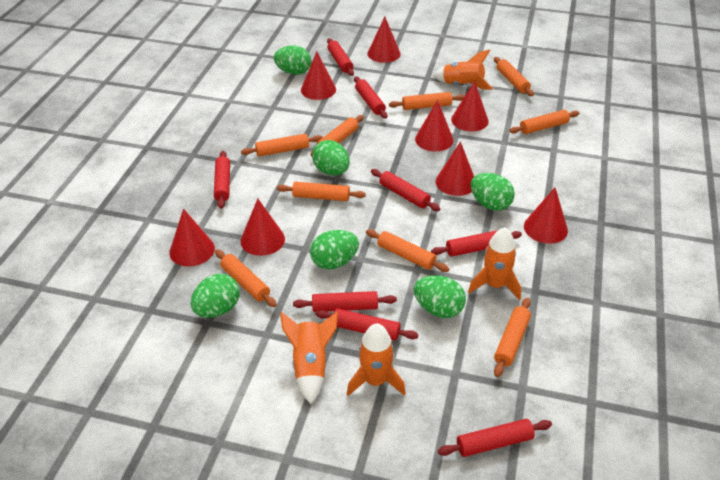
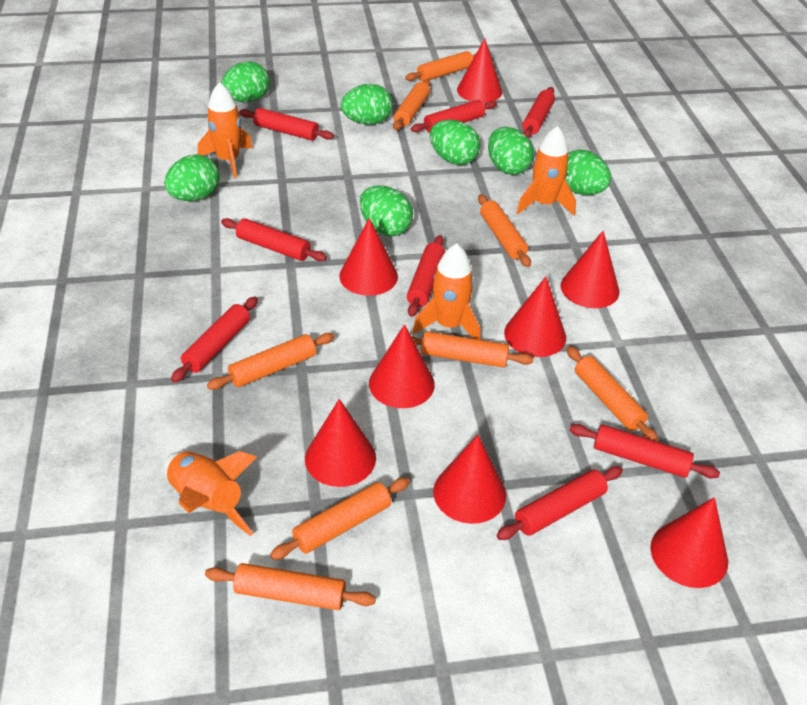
green egg: 6 -> 7
orange rolling pin: 9 -> 8

